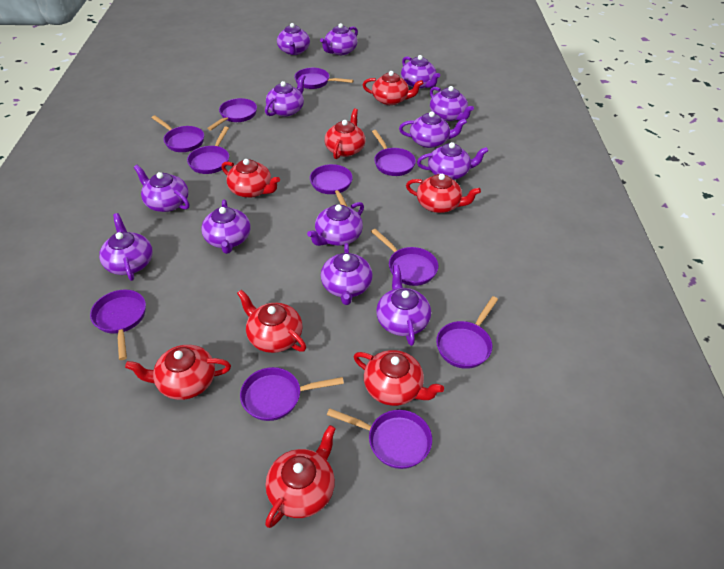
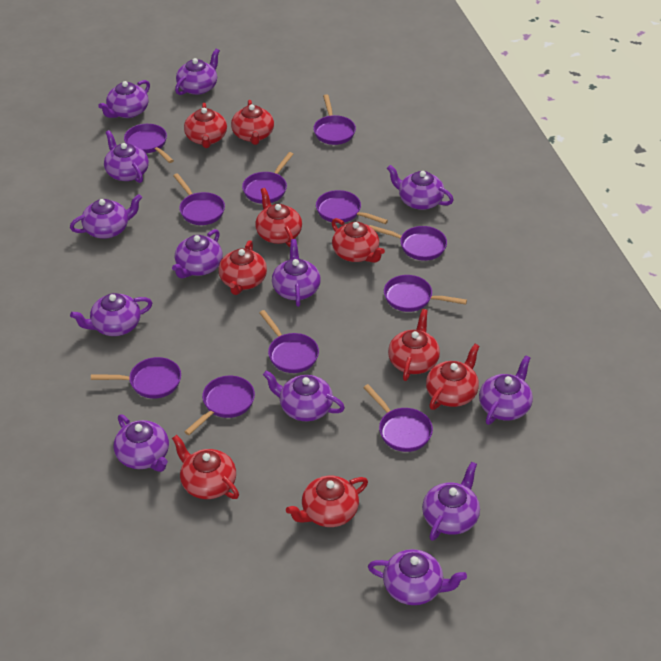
red teapot: 8 -> 9

